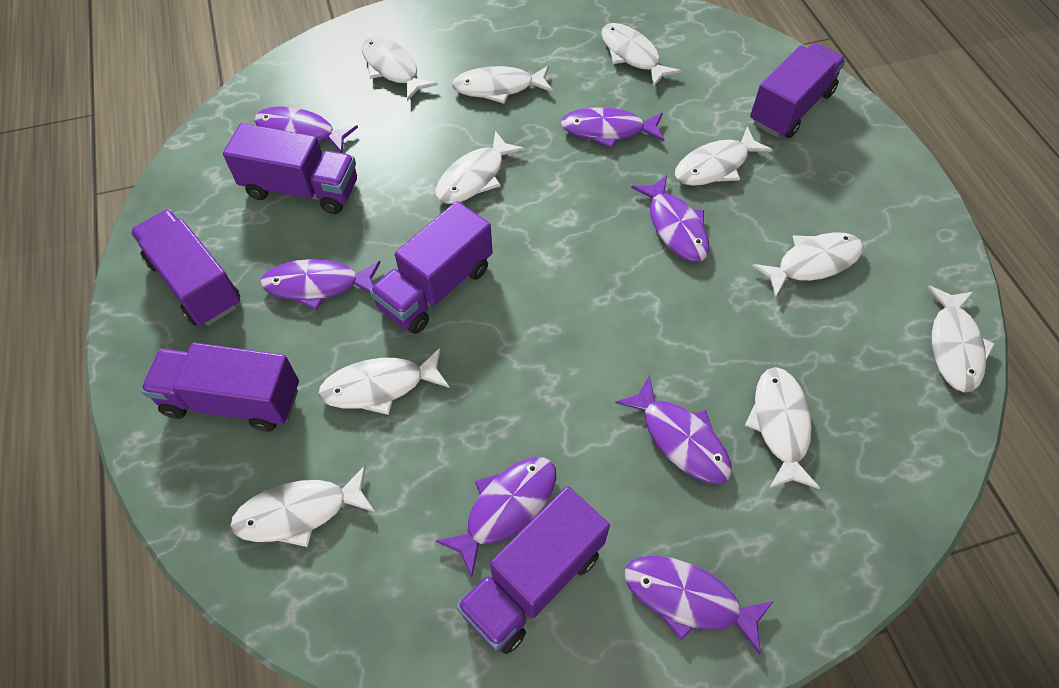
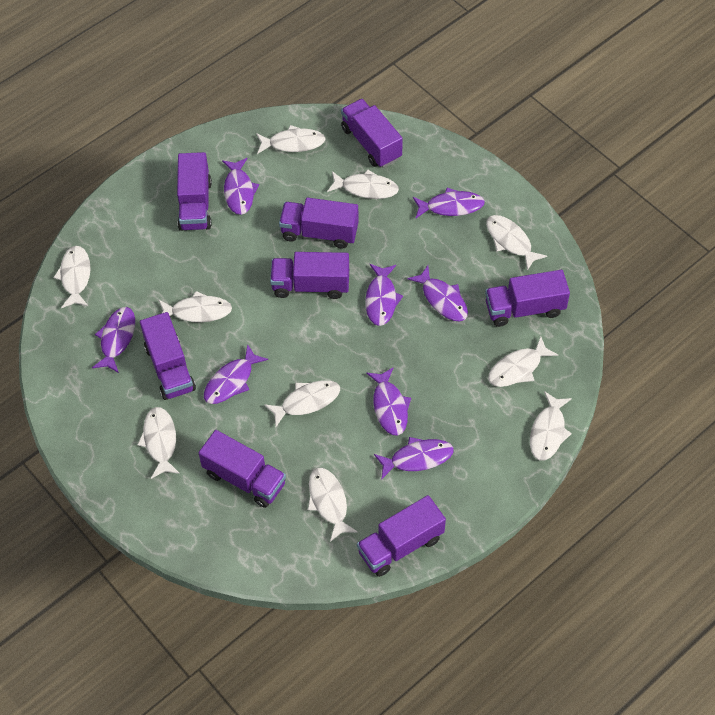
purple fish: 7 -> 8
purple truck: 6 -> 8

